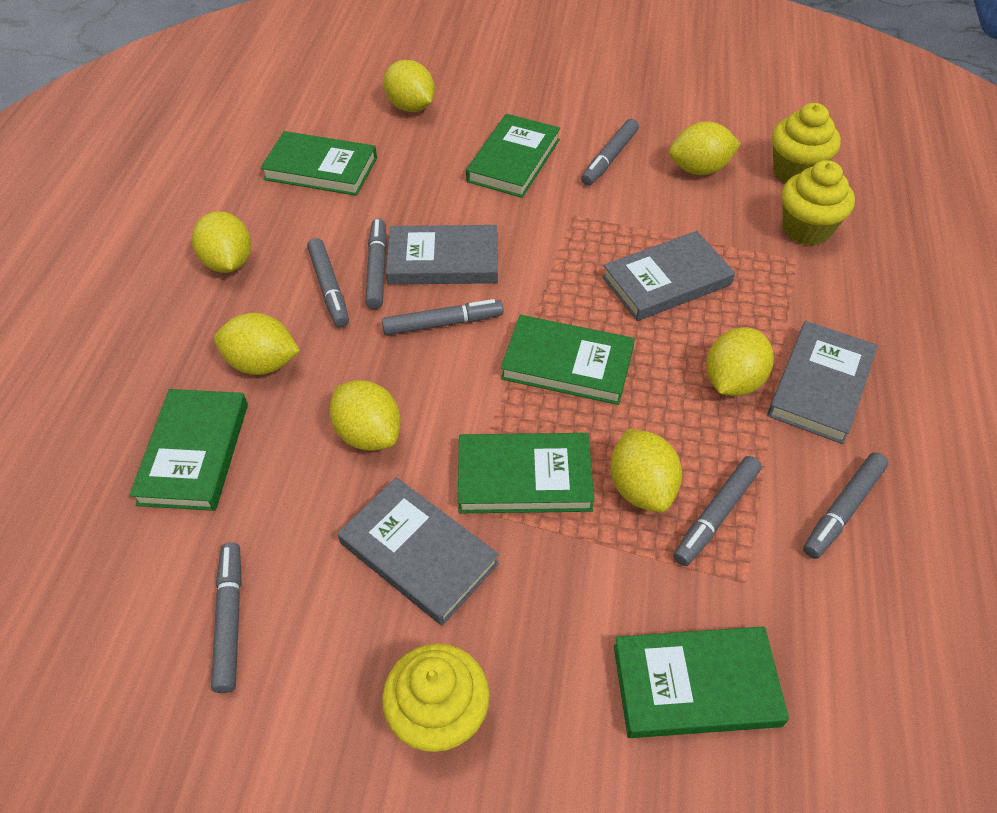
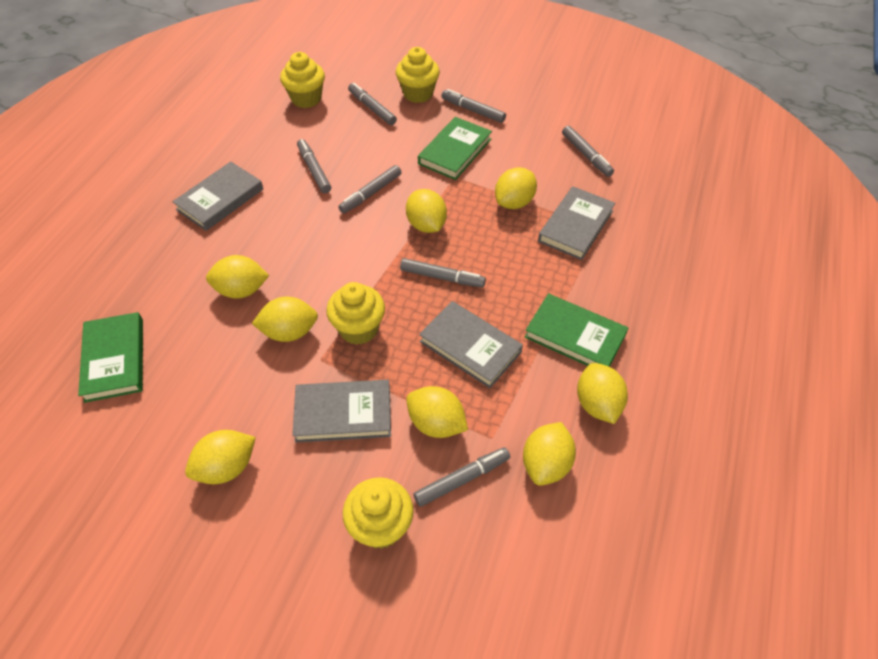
green book: 6 -> 3
yellow cupcake: 3 -> 4
yellow lemon: 7 -> 8

